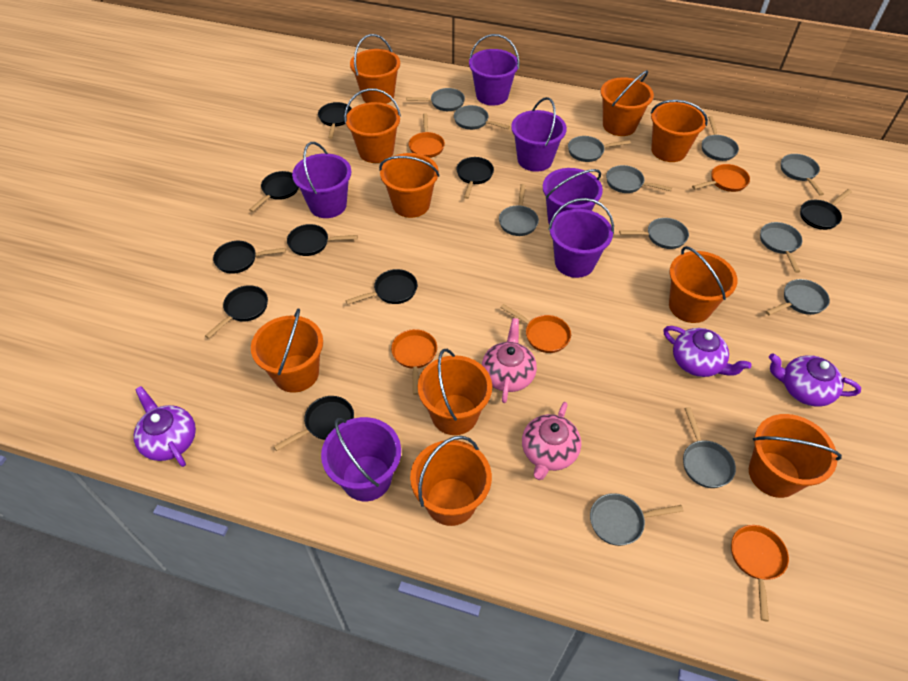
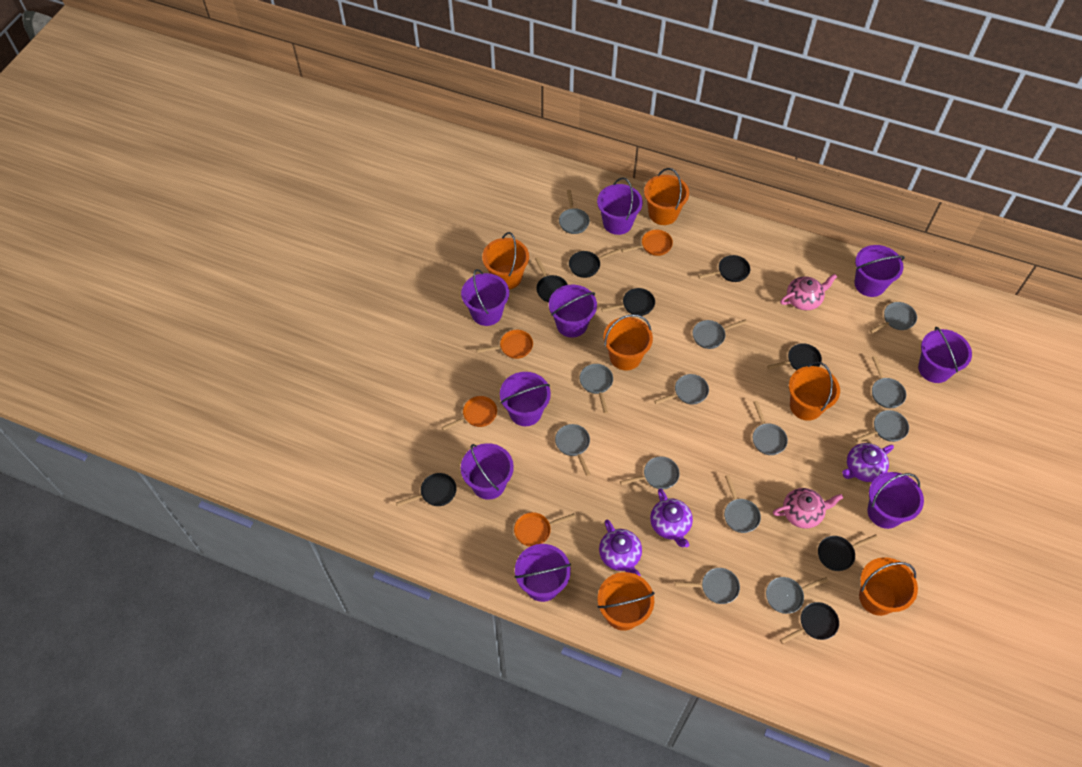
black pan: 9 -> 8
grey pan: 12 -> 13
orange bucket: 10 -> 6
orange pan: 5 -> 4
purple bucket: 6 -> 9

